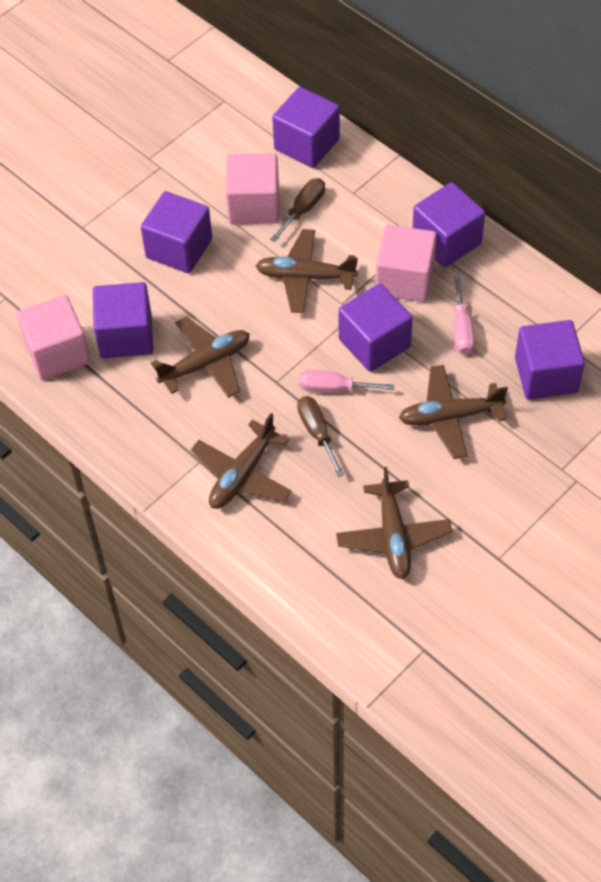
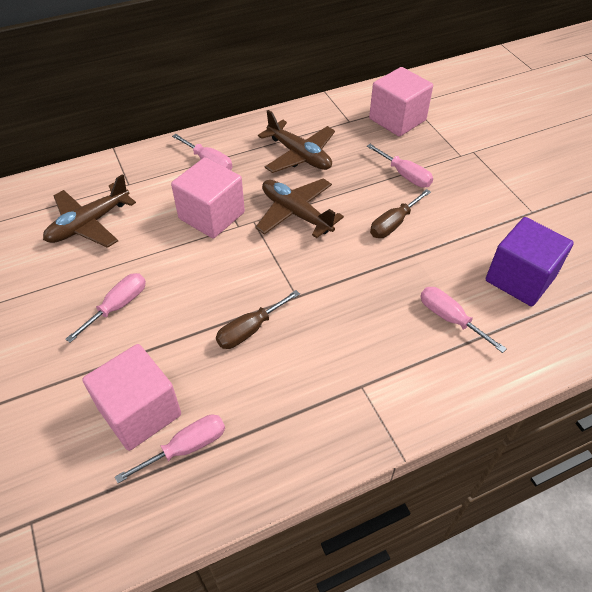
brown plane: 5 -> 3
pink screwdriver: 2 -> 5
purple cube: 6 -> 1

